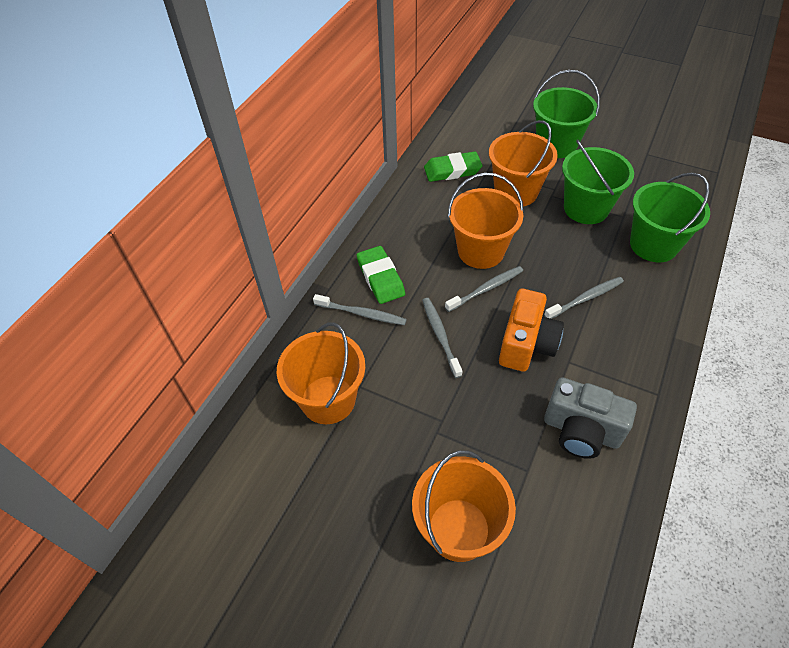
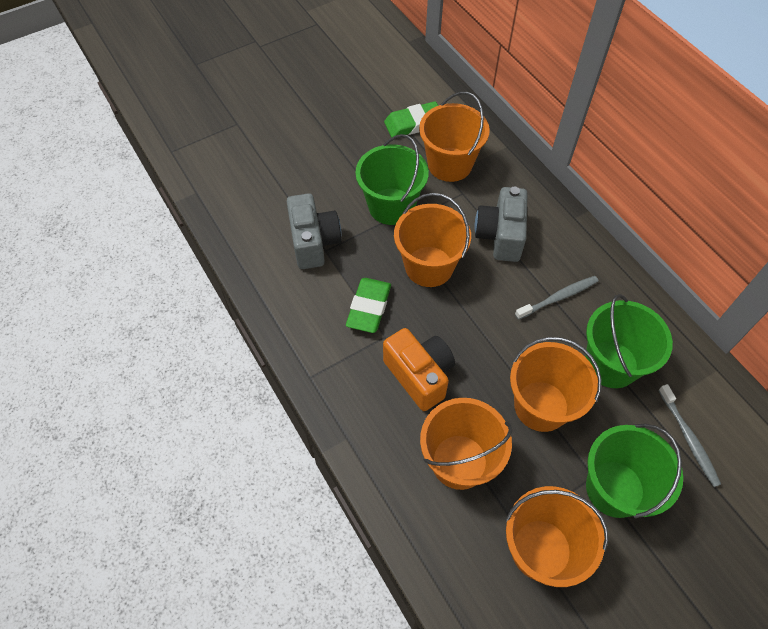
grey camera: 1 -> 2
grey toothbrush: 4 -> 2
orange bucket: 4 -> 5

